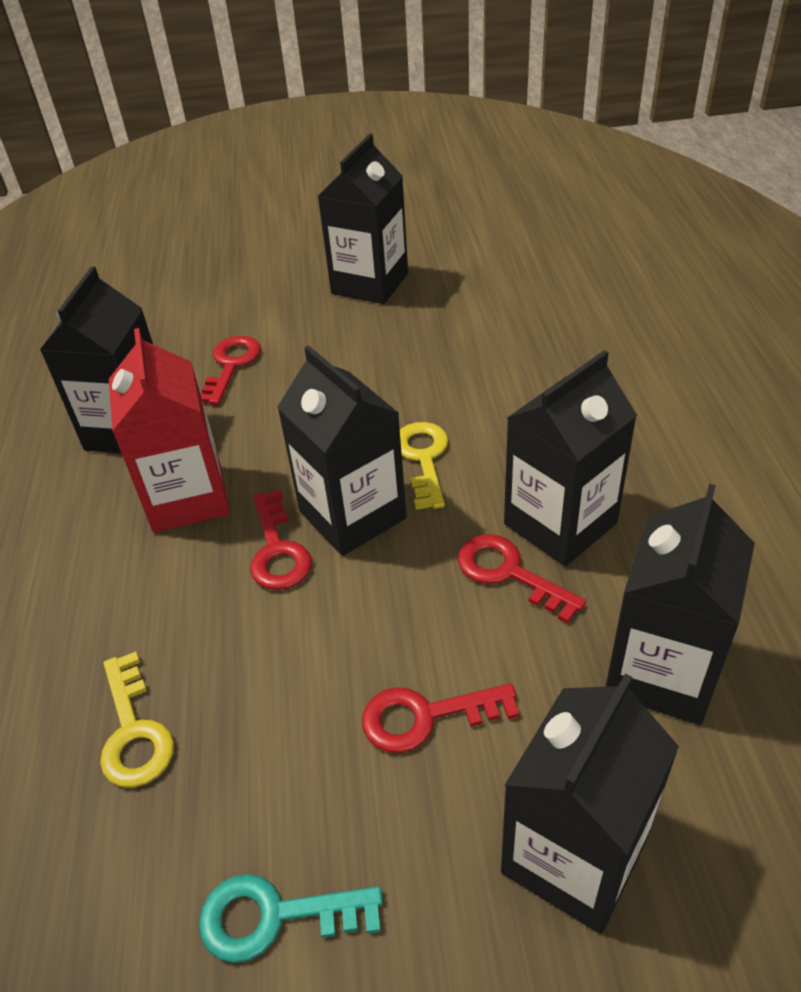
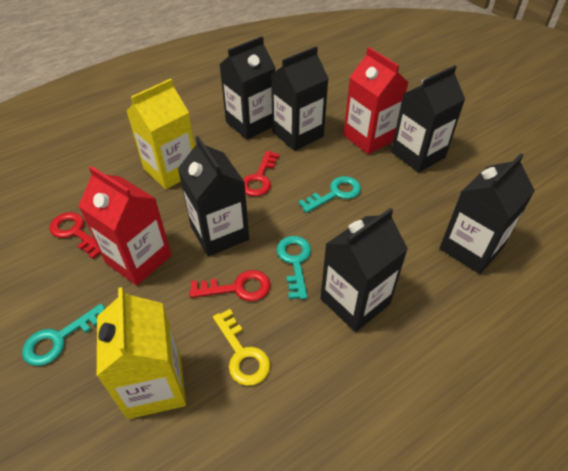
red carton: 1 -> 2
red key: 4 -> 3
turquoise key: 1 -> 3
yellow carton: 0 -> 2
yellow key: 2 -> 1

